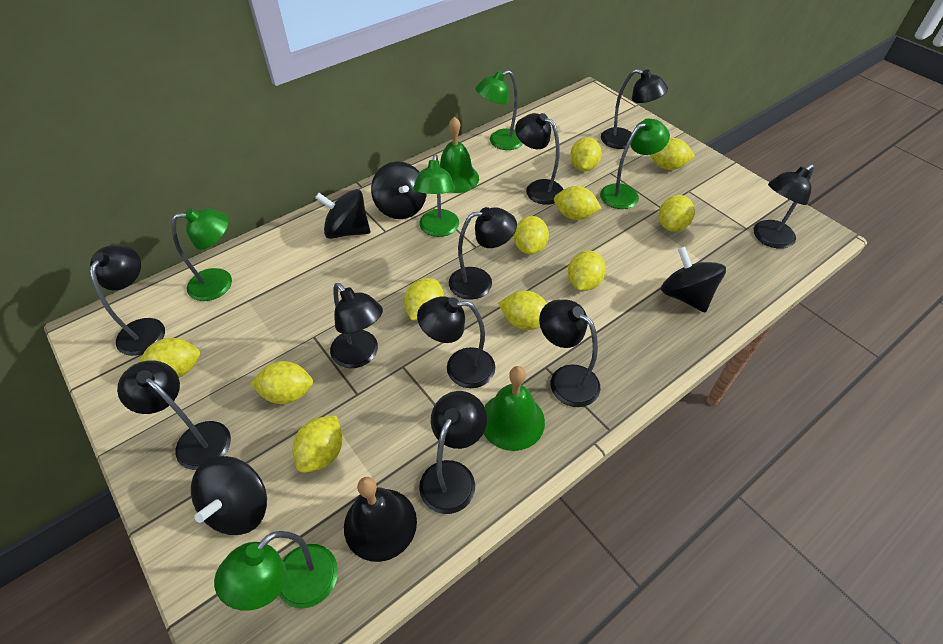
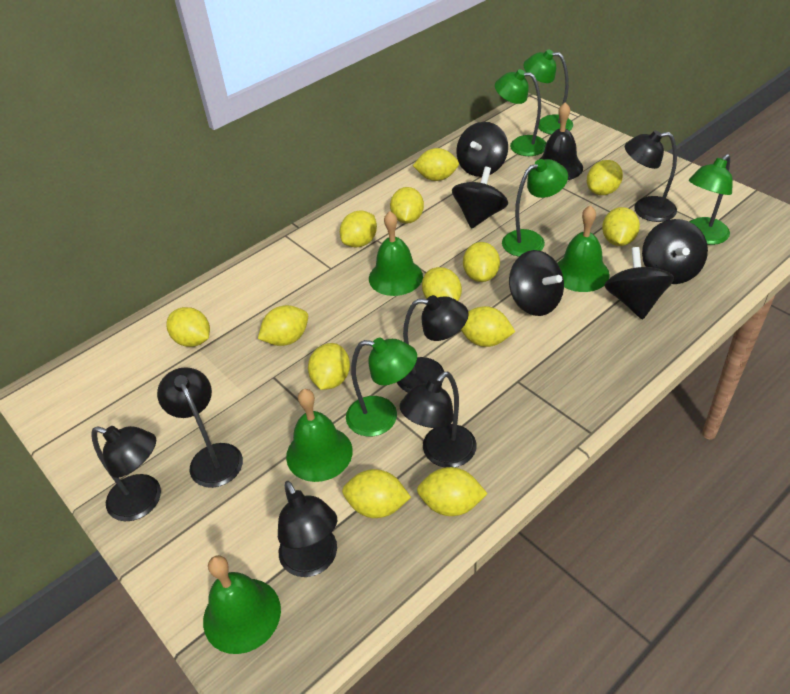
black lamp: 10 -> 6
black spinning top: 4 -> 5
green bell: 2 -> 4
yellow lemon: 11 -> 13

